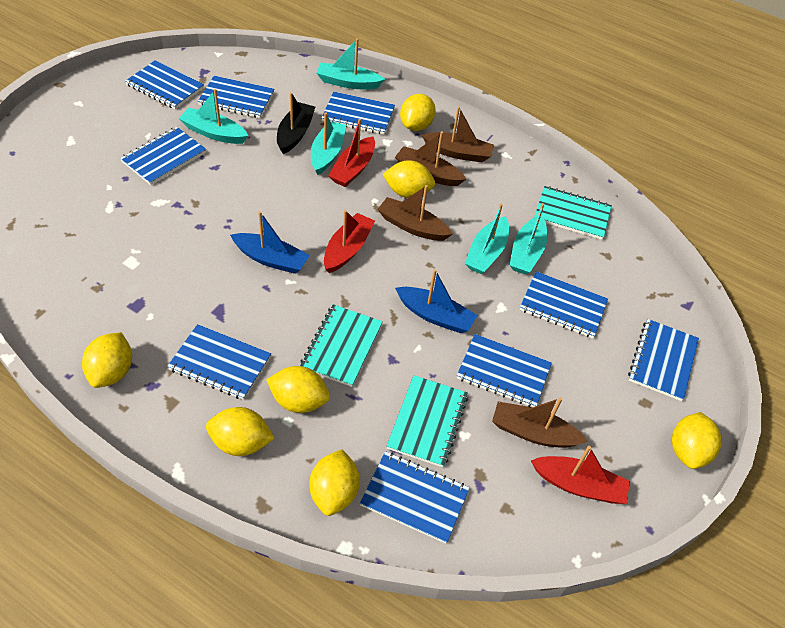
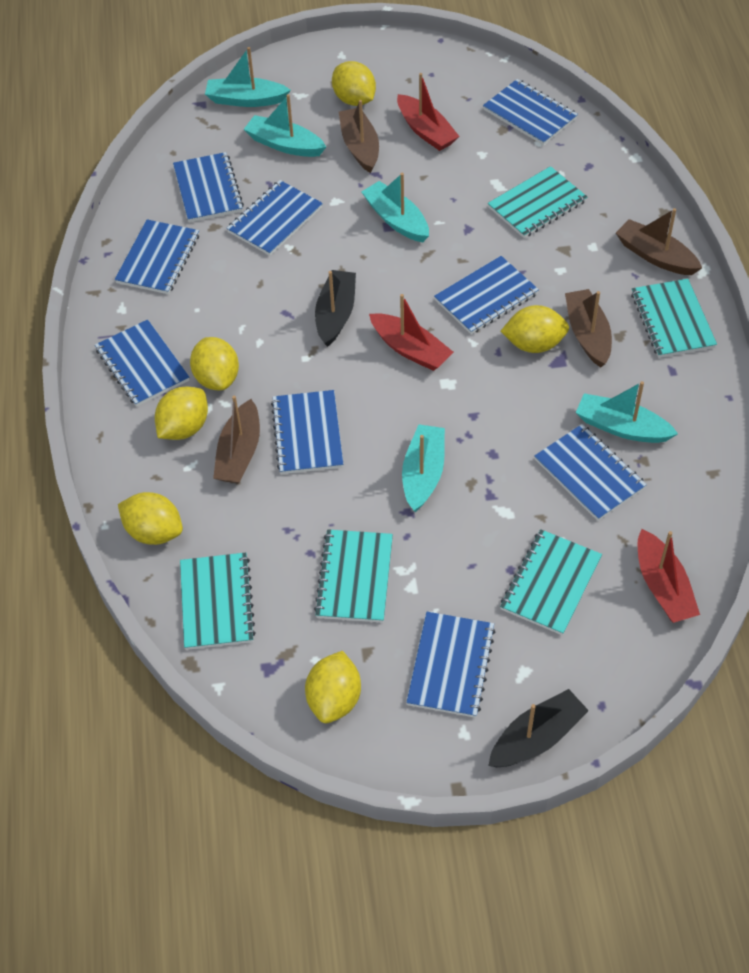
black boat: 1 -> 2
blue boat: 2 -> 0
turquoise notebook: 3 -> 5
yellow lemon: 7 -> 6

